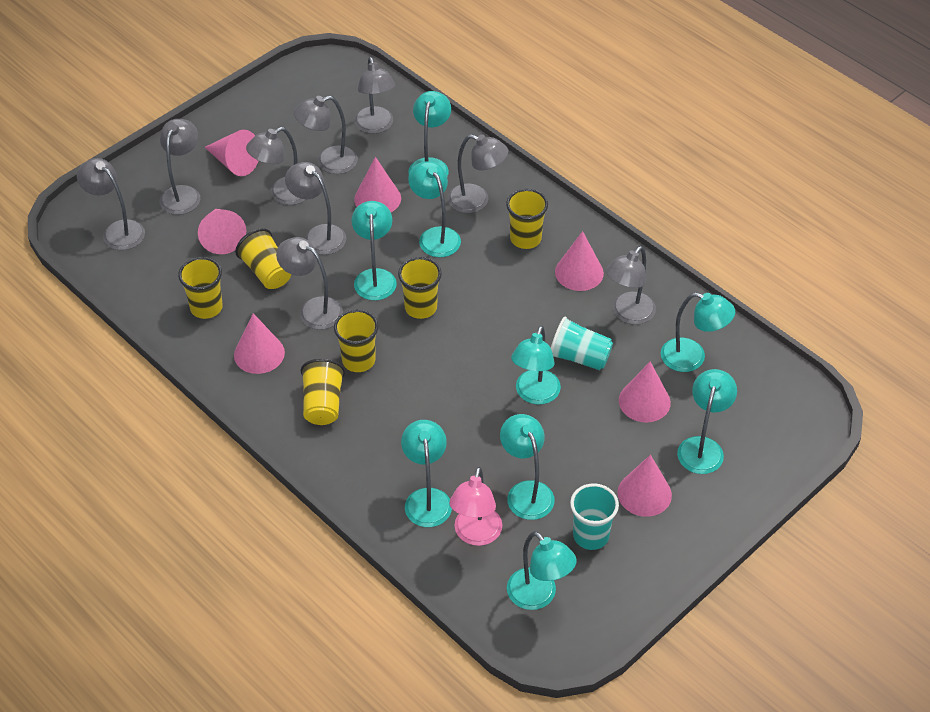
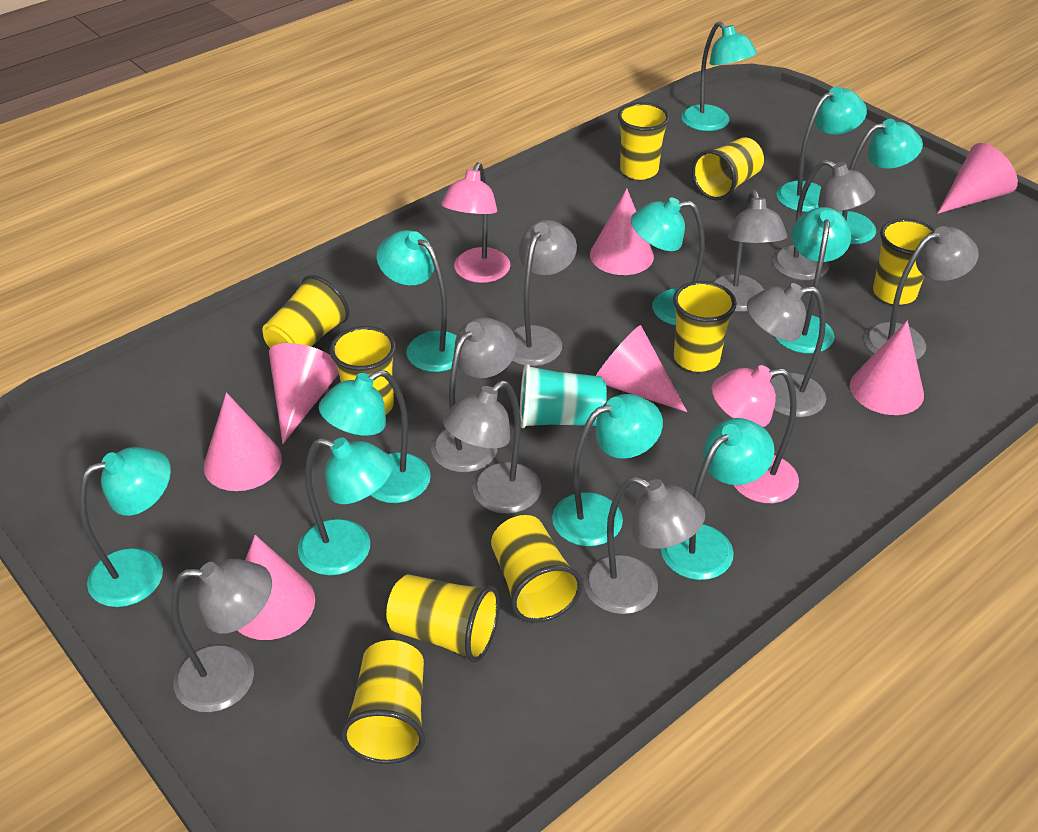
pink lamp: 1 -> 2
turquoise cup: 2 -> 1
turquoise lamp: 9 -> 11
yellow cup: 6 -> 9

